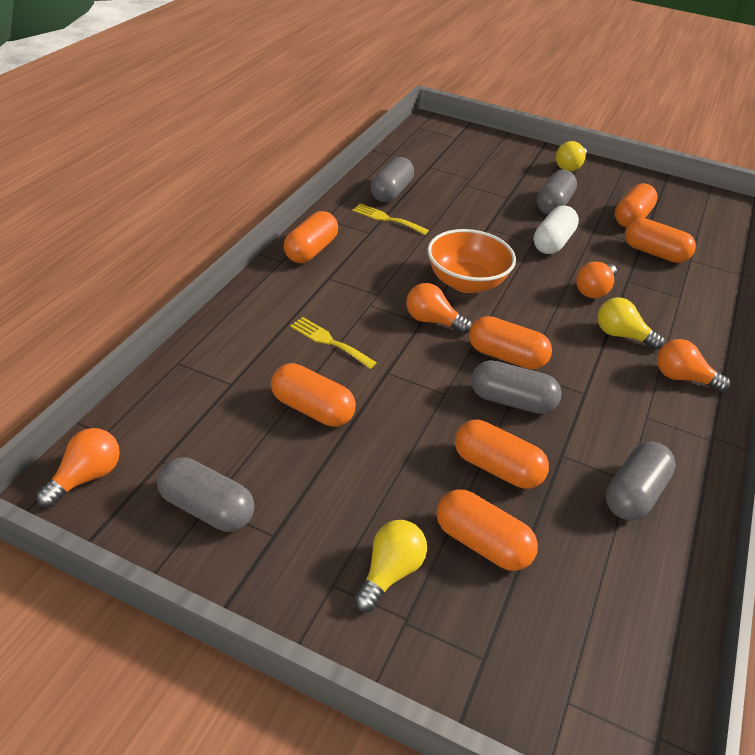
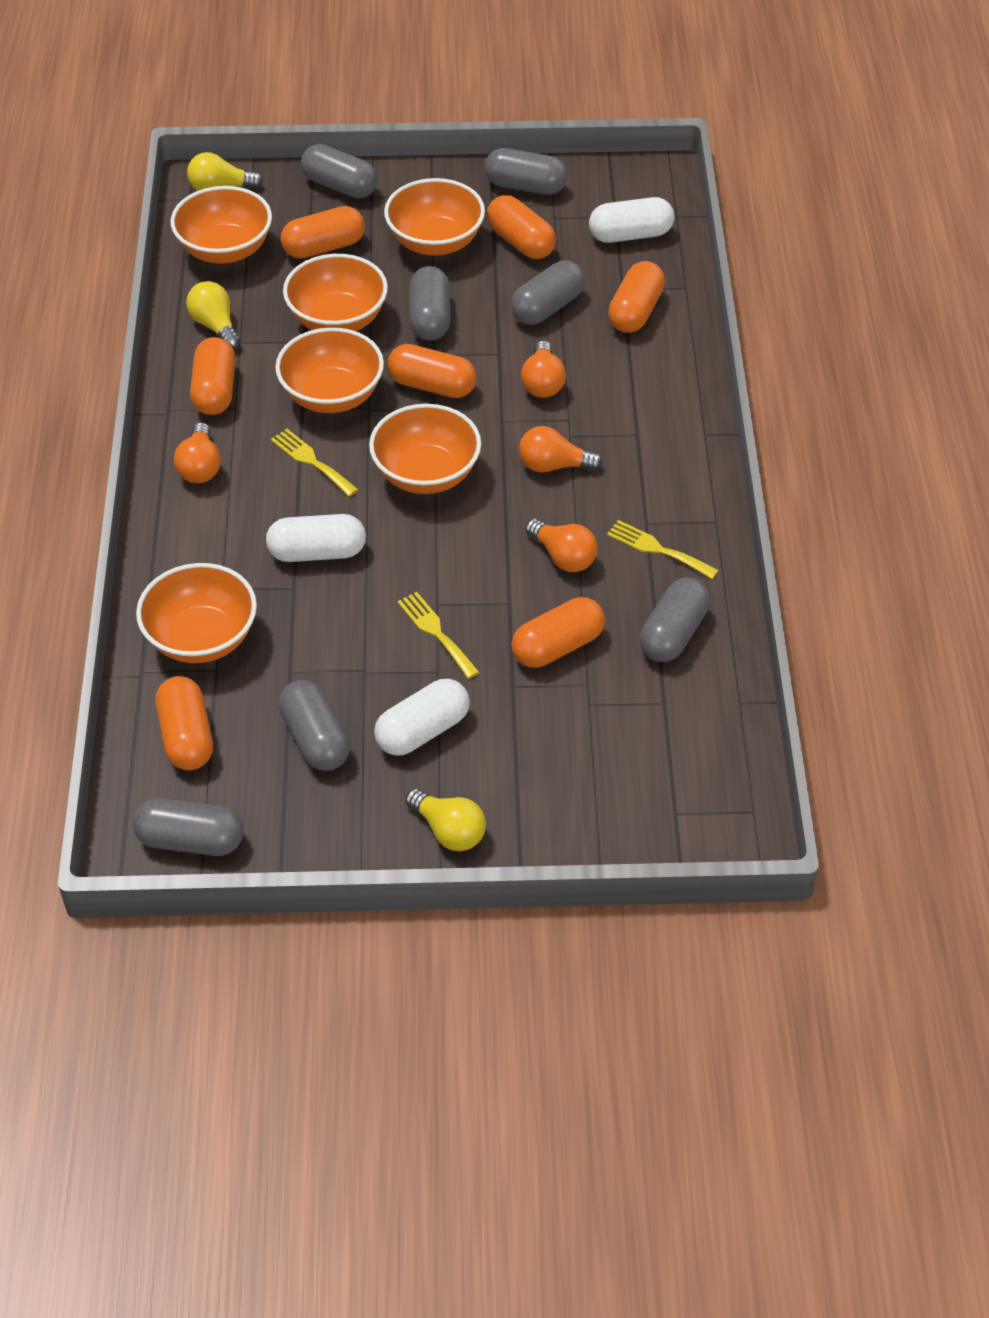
grey capsule: 5 -> 7
orange bowl: 1 -> 6
white capsule: 1 -> 3
yellow fork: 2 -> 3

